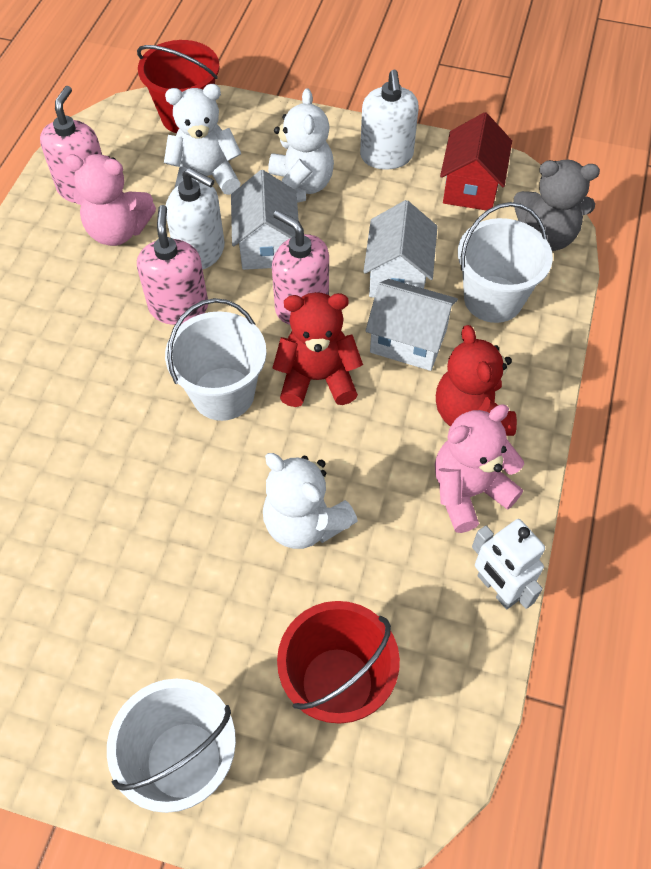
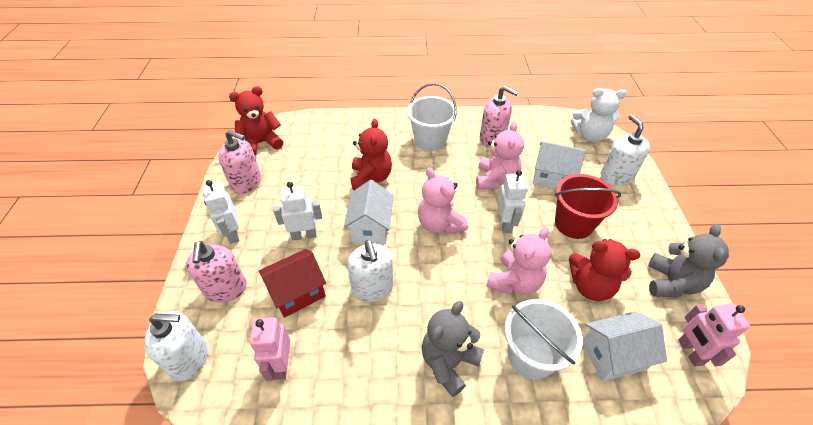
grey teddy bear: 1 -> 2
pink robot: 0 -> 2
pink teddy bear: 2 -> 3
red bucket: 2 -> 1
red teddy bear: 2 -> 3
white bucket: 3 -> 2
white robot: 1 -> 3
white soap dispenser: 2 -> 3
white teddy bear: 3 -> 1

